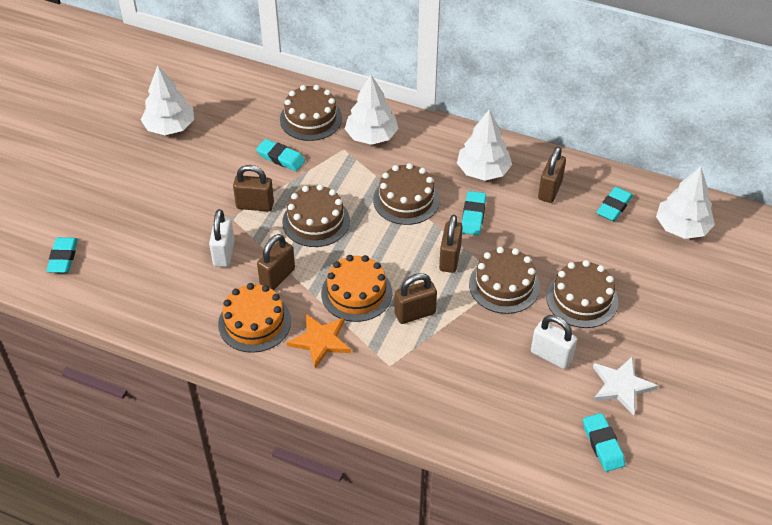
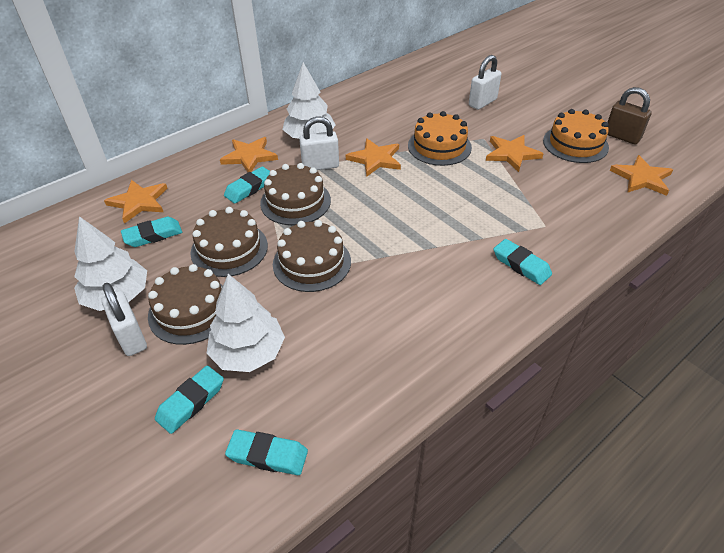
brown cake: 5 -> 4
brown padlock: 5 -> 1
orange star: 1 -> 5
white padlock: 2 -> 3
white star: 1 -> 0
white tree: 4 -> 3

